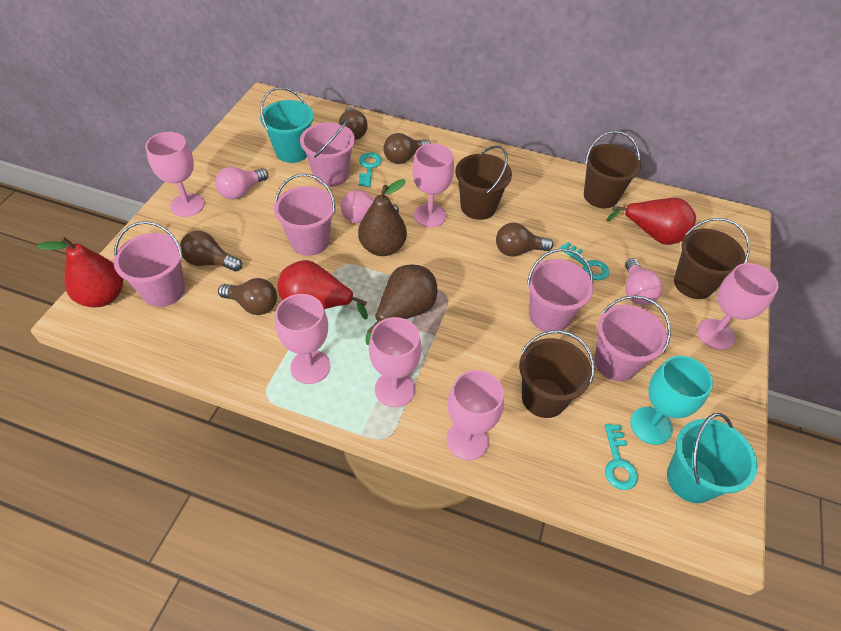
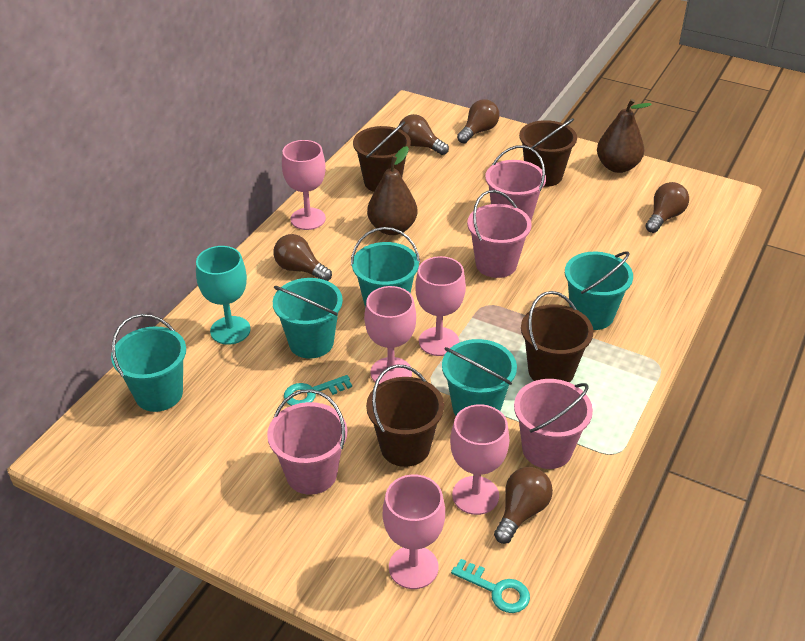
pink bucket: 5 -> 4
pink goblet: 6 -> 5
pink light bulb: 3 -> 0
red pear: 3 -> 0
turquoise bucket: 2 -> 5
turquoise key: 3 -> 2

